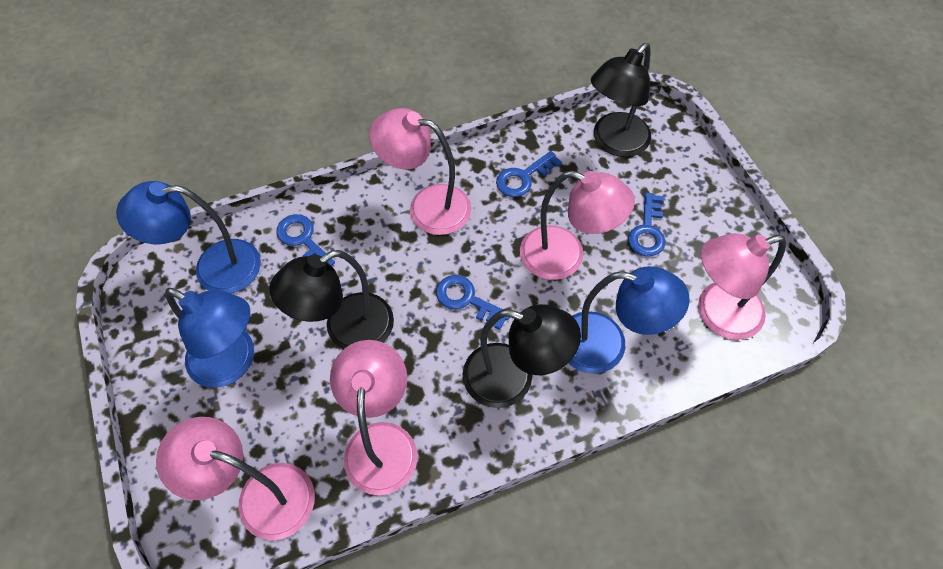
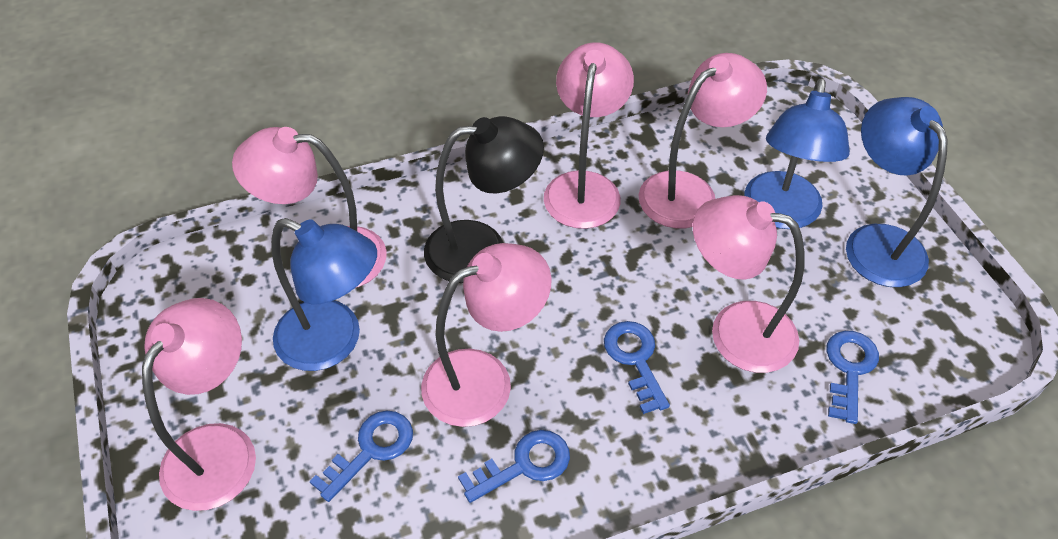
black lamp: 3 -> 1
pink lamp: 5 -> 6

